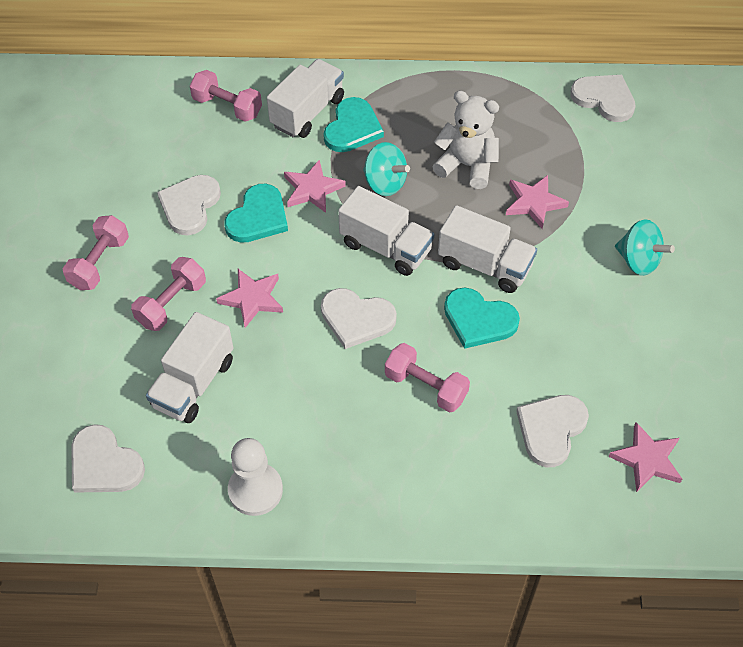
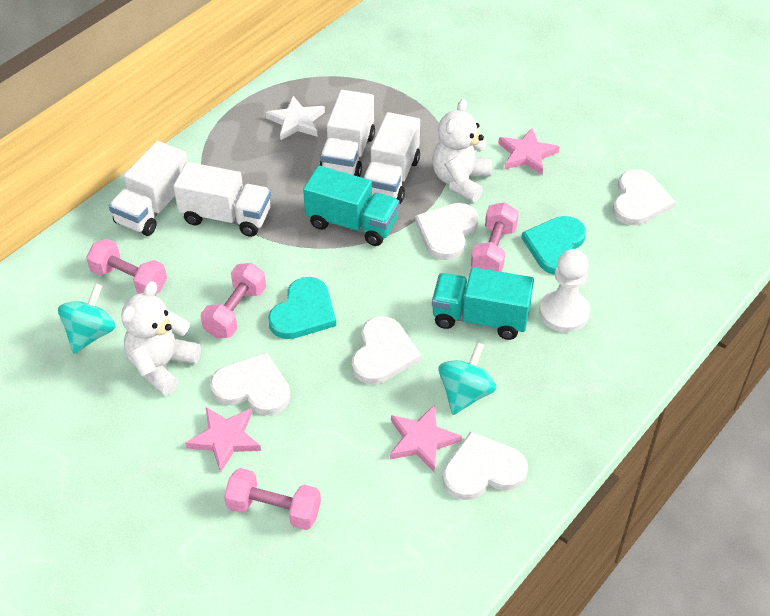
pink star: 4 -> 3
turquoise heart: 3 -> 2
turquoise truck: 0 -> 2
white star: 0 -> 1
white teddy bear: 1 -> 2

